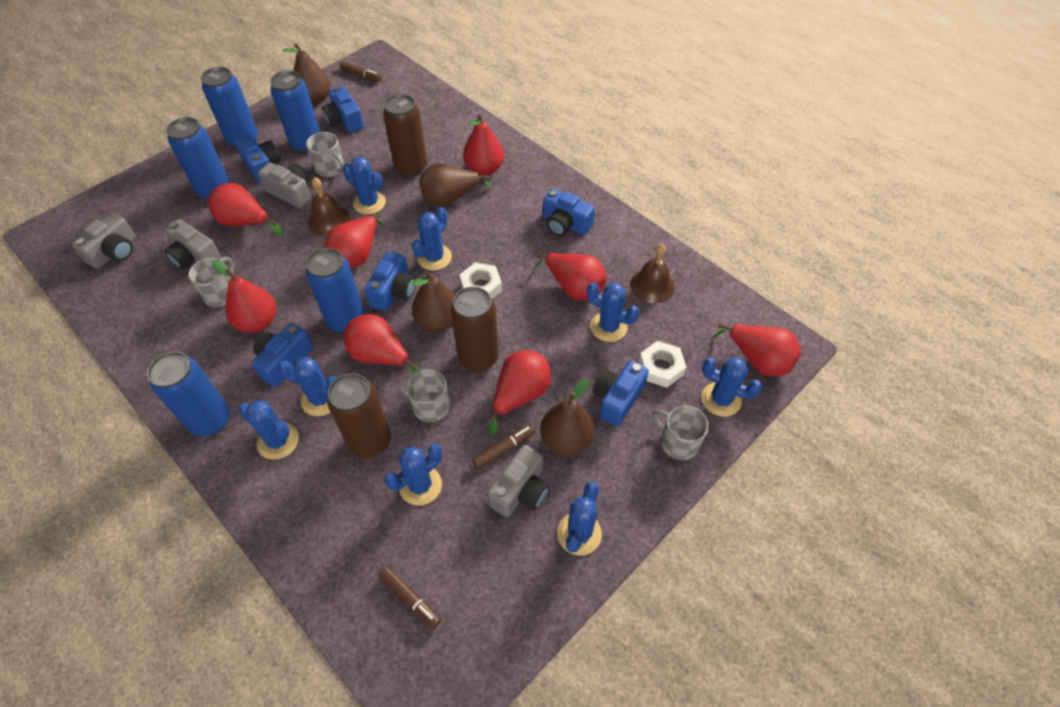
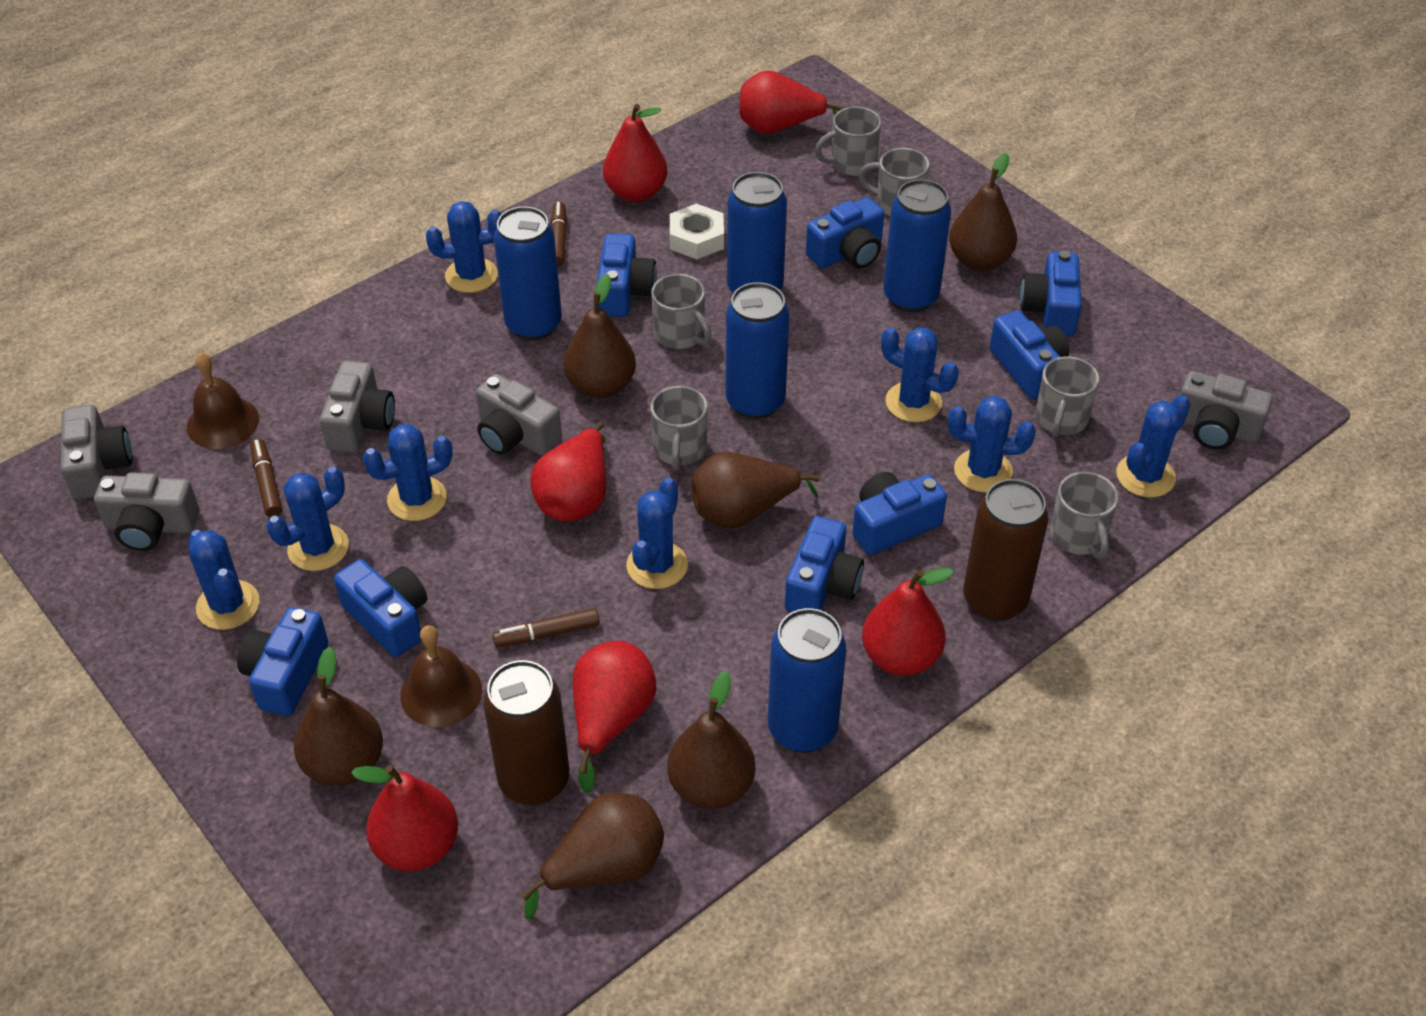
blue camera: 6 -> 8
brown can: 3 -> 2
brown pear: 4 -> 6
grey camera: 4 -> 5
grey mug: 4 -> 6
red pear: 8 -> 6
white nut: 2 -> 1

